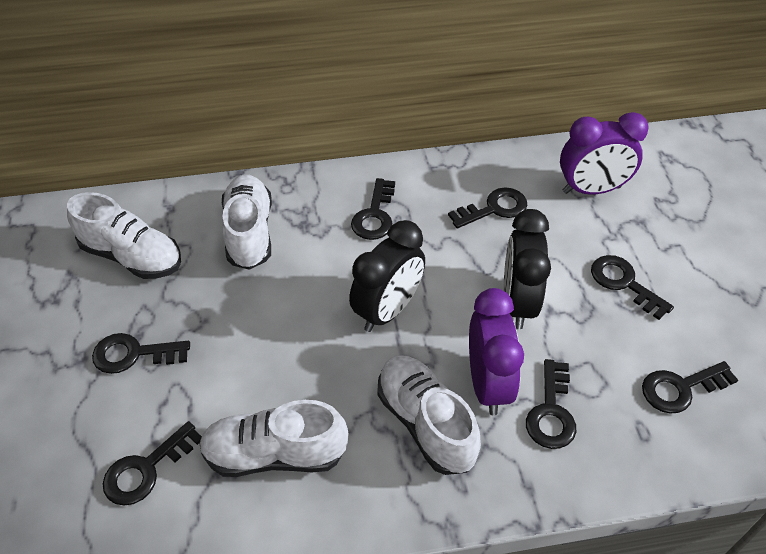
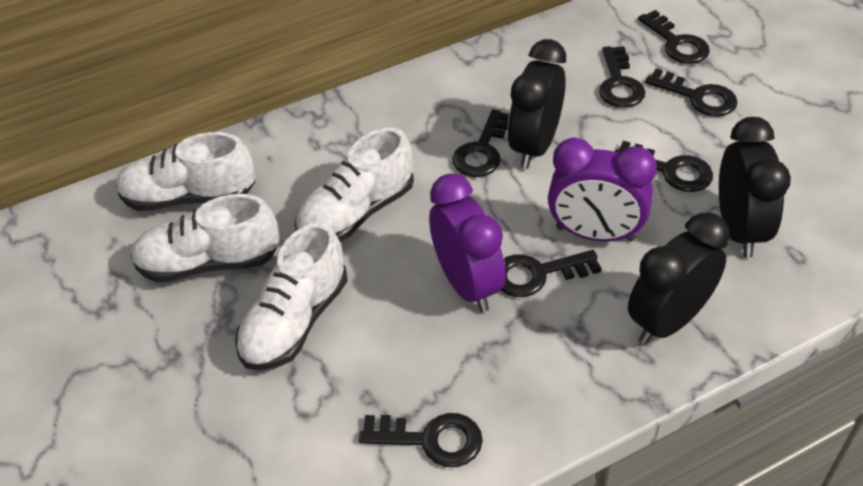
black clock: 2 -> 3

